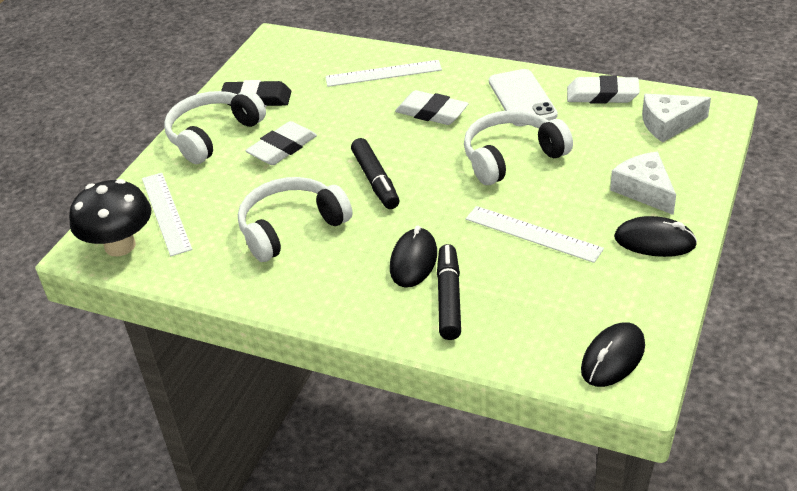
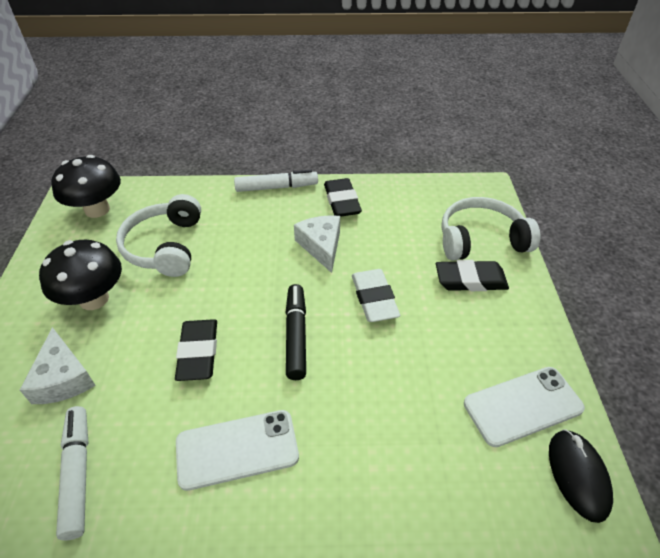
black eraser: 1 -> 3
black marker: 2 -> 1
black mouse: 3 -> 1
black mushroom: 1 -> 2
white eraser: 3 -> 1
white headphones: 3 -> 2
white marker: 0 -> 2
white phone: 1 -> 2
white ruler: 3 -> 0

